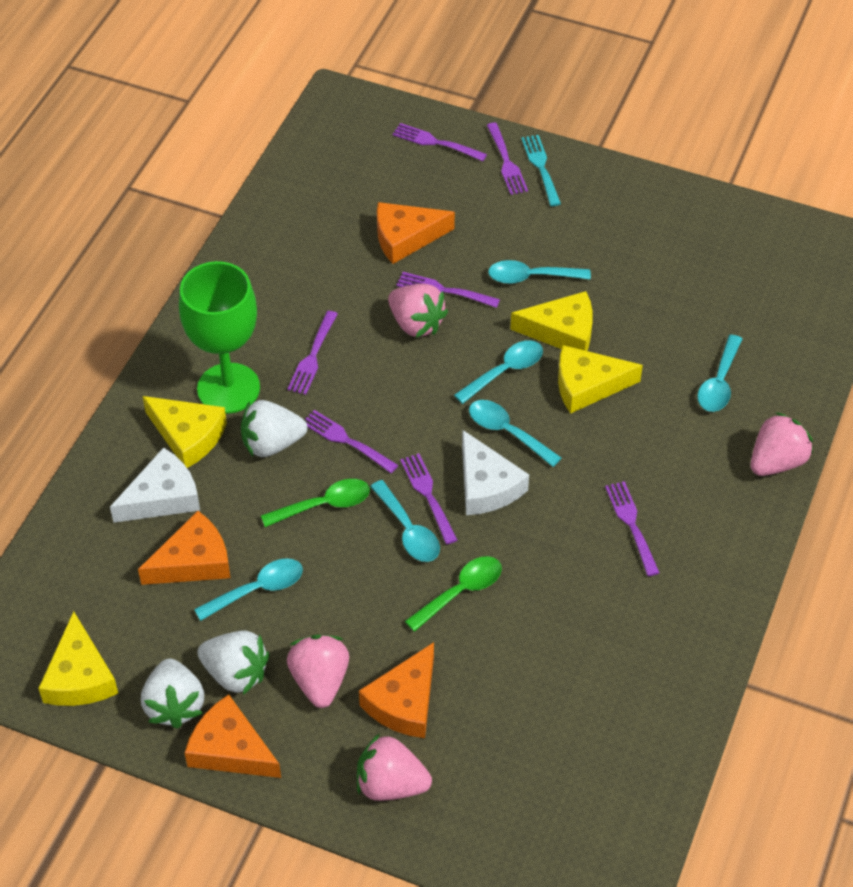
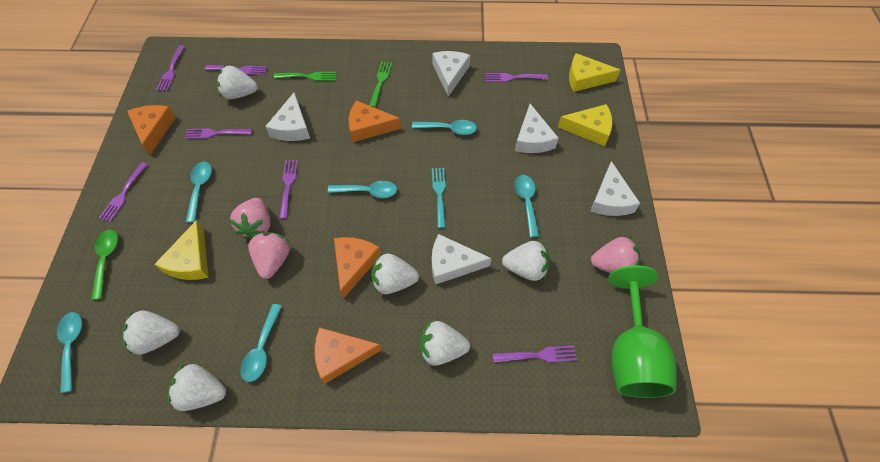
green fork: 0 -> 2
green spoon: 2 -> 1
pink strawberry: 4 -> 3
white cheese: 2 -> 5
white strawberry: 3 -> 6
yellow cheese: 4 -> 3

